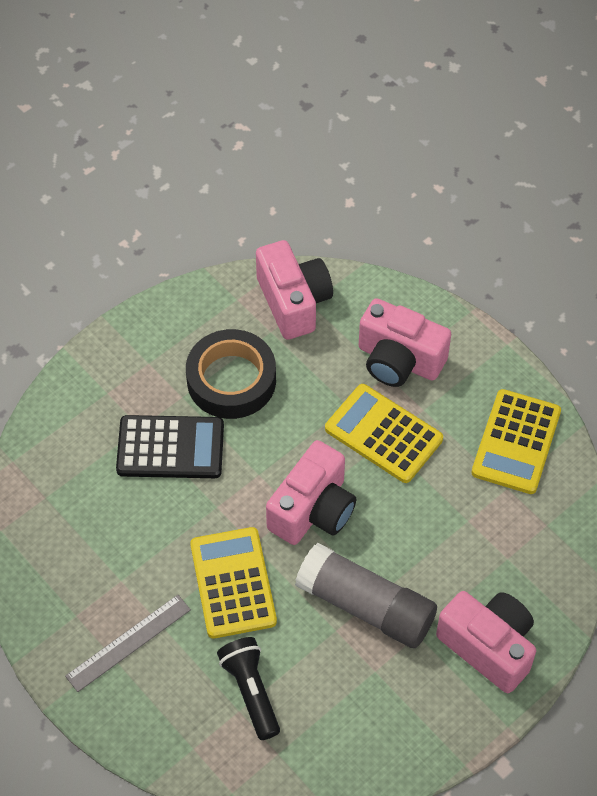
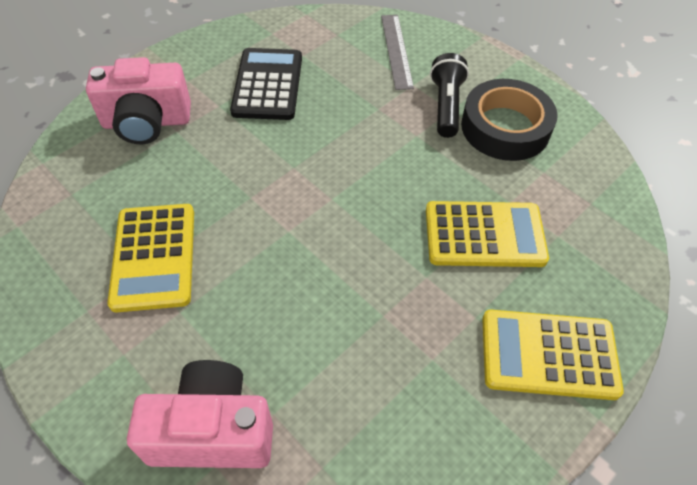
grey glue stick: 1 -> 0
pink camera: 4 -> 2

